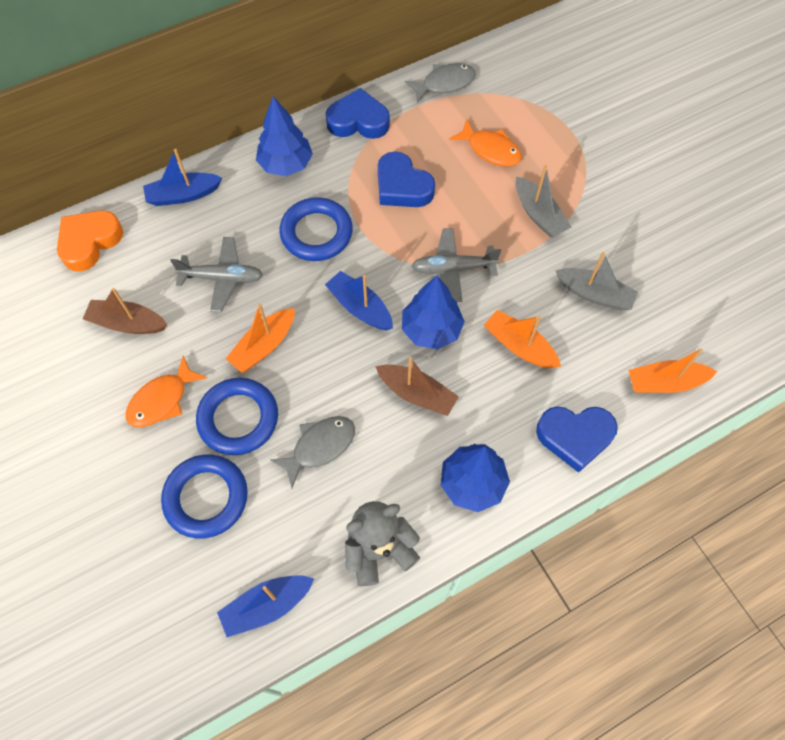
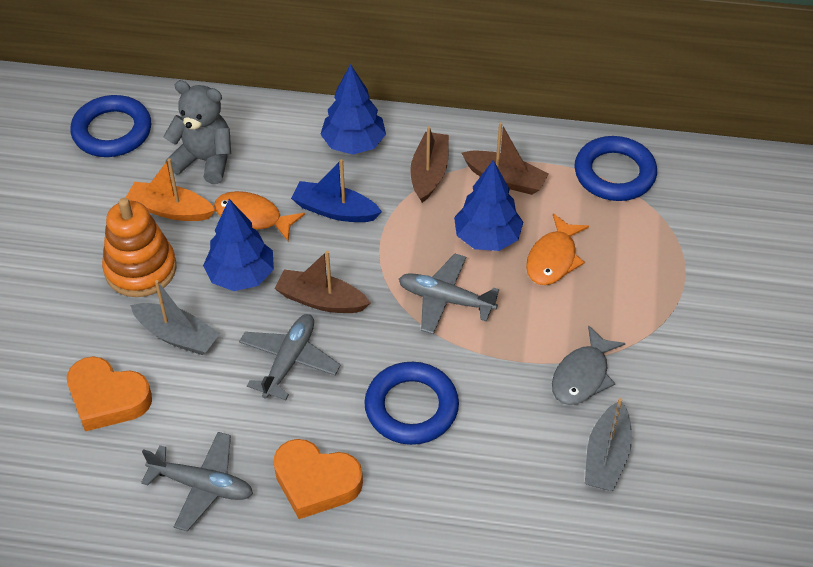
blue boat: 3 -> 1
blue heart: 3 -> 0
brown boat: 2 -> 3
grey fish: 2 -> 1
grey plane: 2 -> 3
orange boat: 3 -> 1
orange heart: 1 -> 2
orange stacking toy: 0 -> 1

